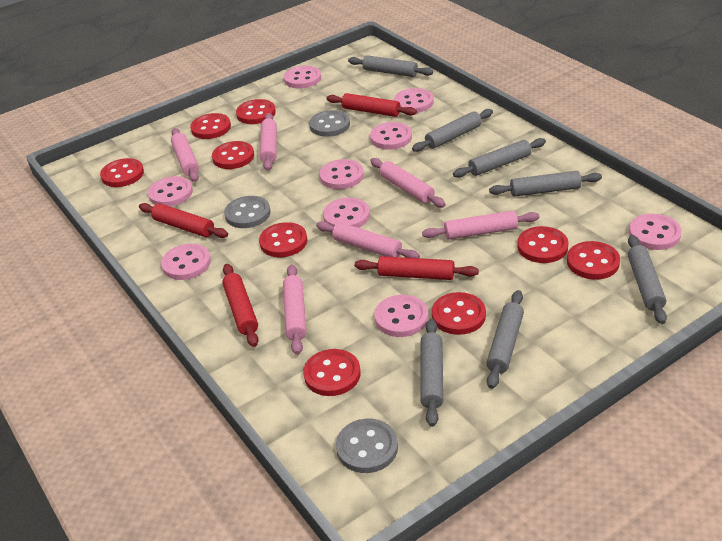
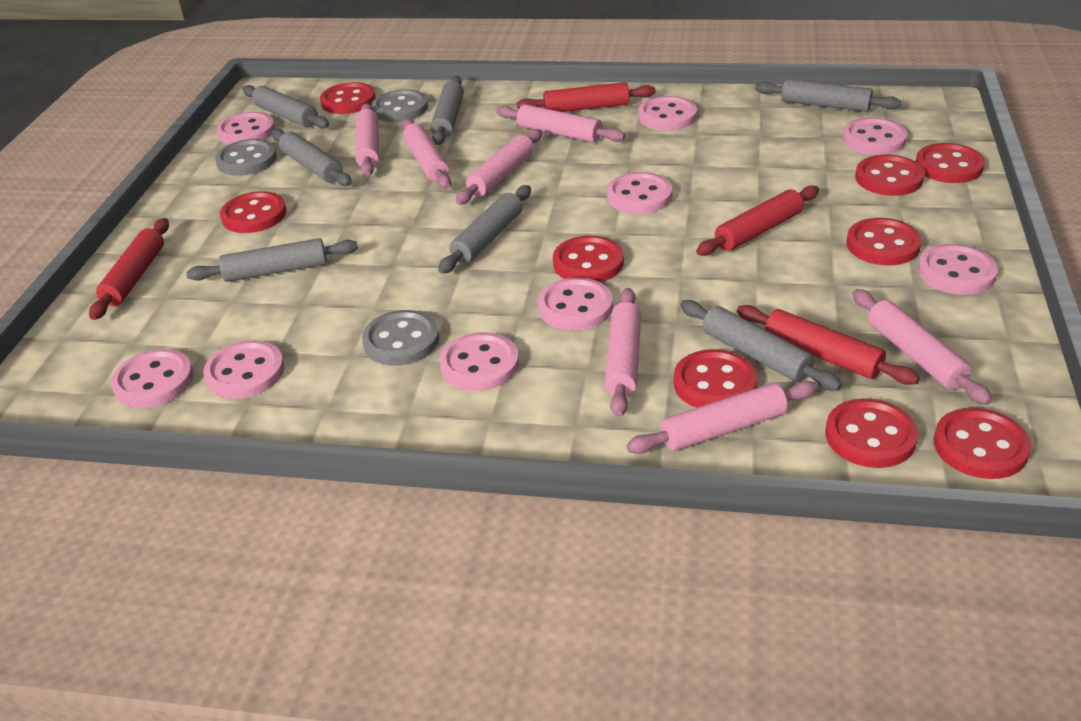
pink rolling pin: 6 -> 7

